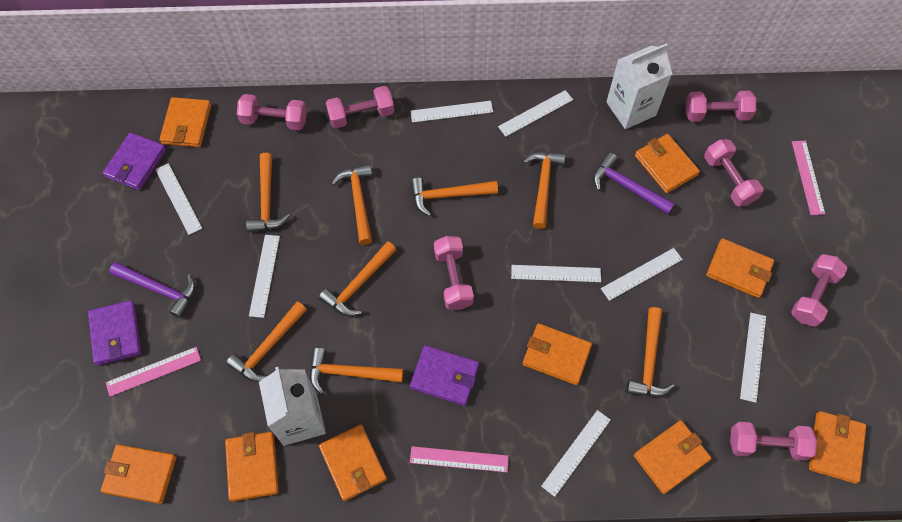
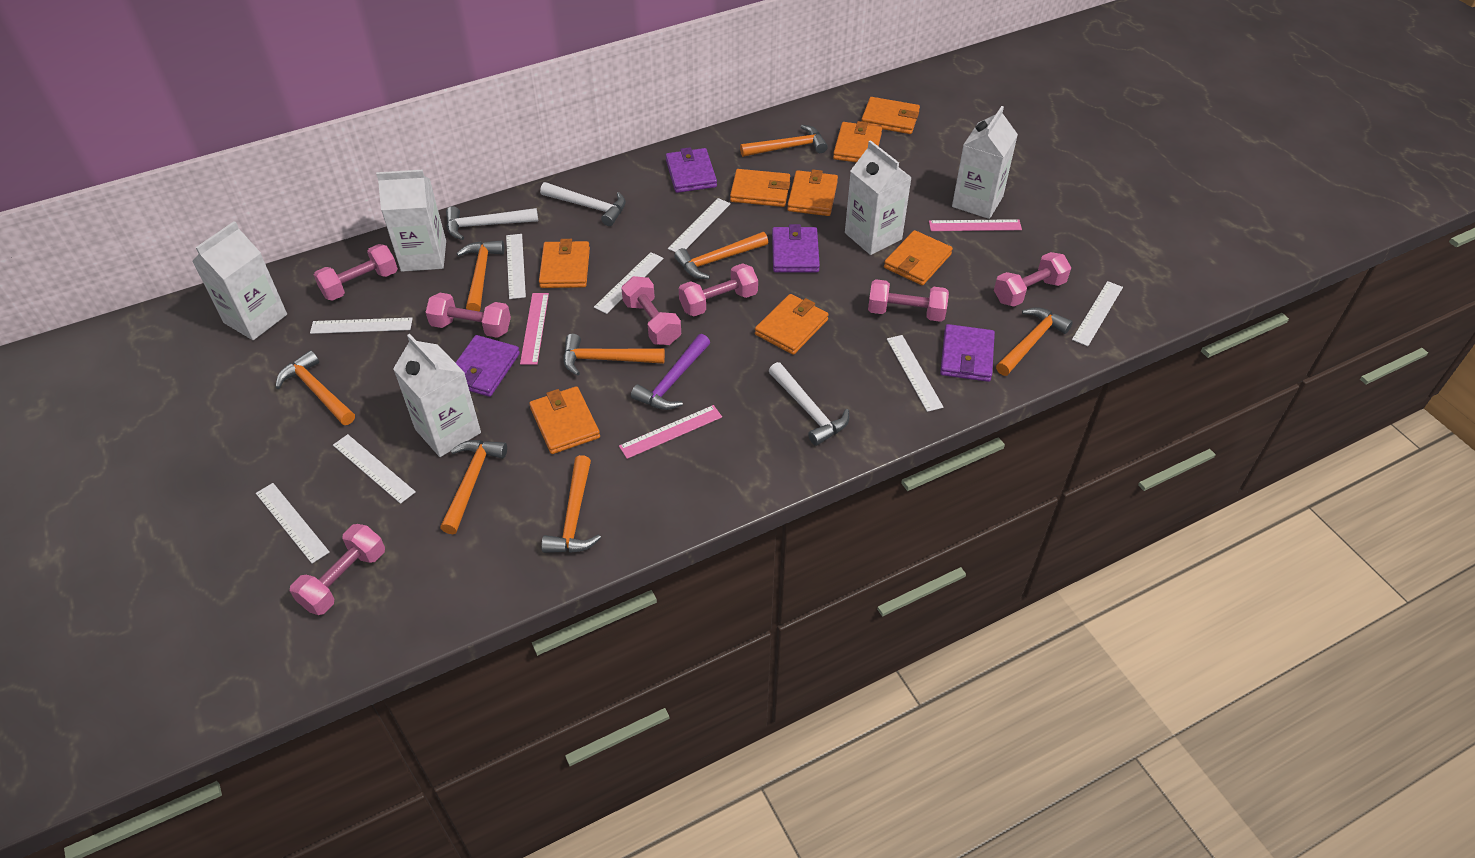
orange wallet: 9 -> 8
purple hammer: 2 -> 1
purple wallet: 3 -> 4
white carton: 2 -> 5
white hammer: 0 -> 3

